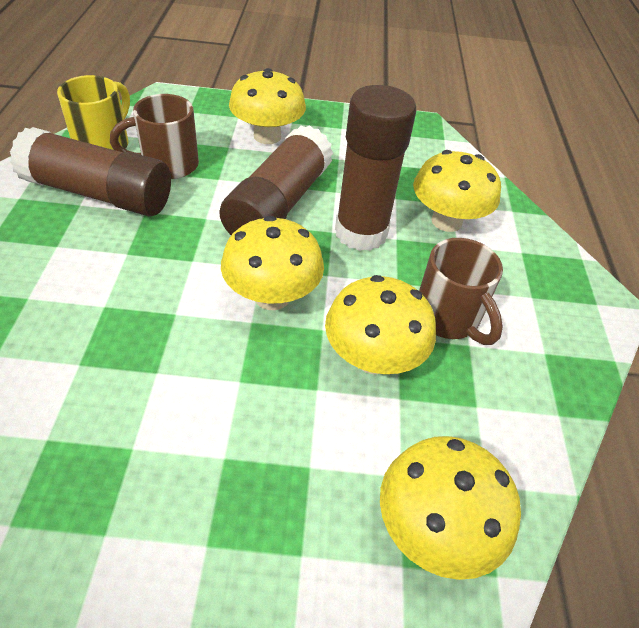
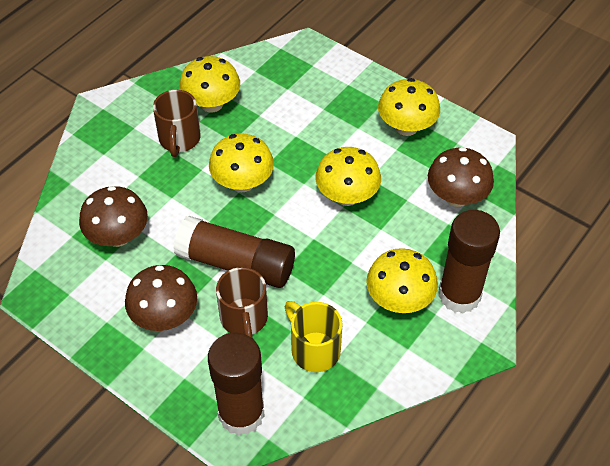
brown mushroom: 0 -> 3

